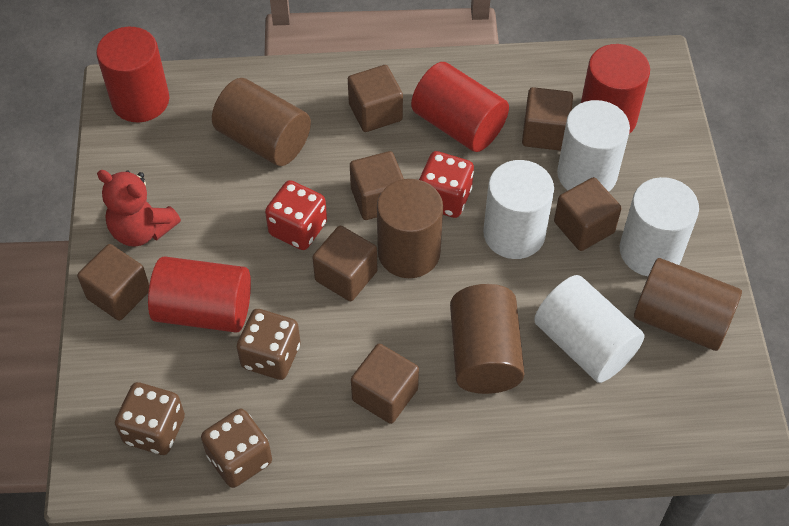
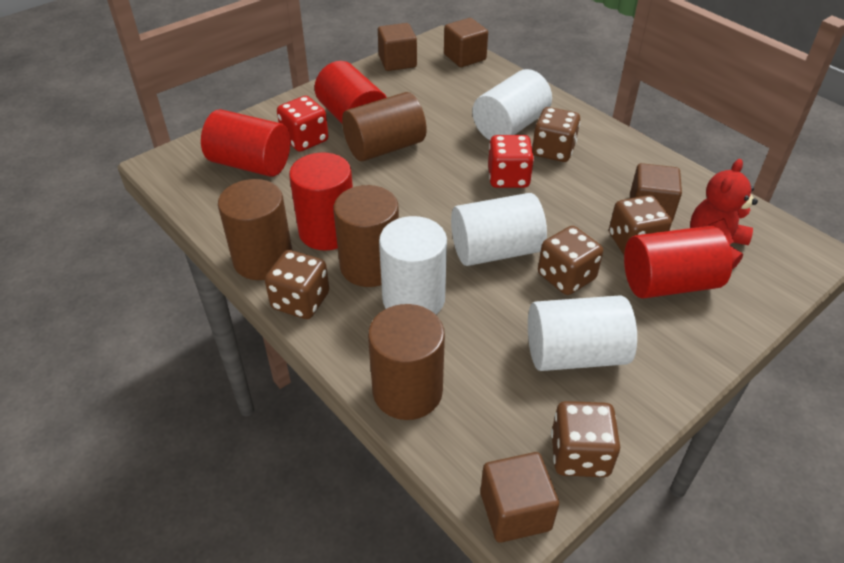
brown cube: 7 -> 4
brown dice: 3 -> 5

